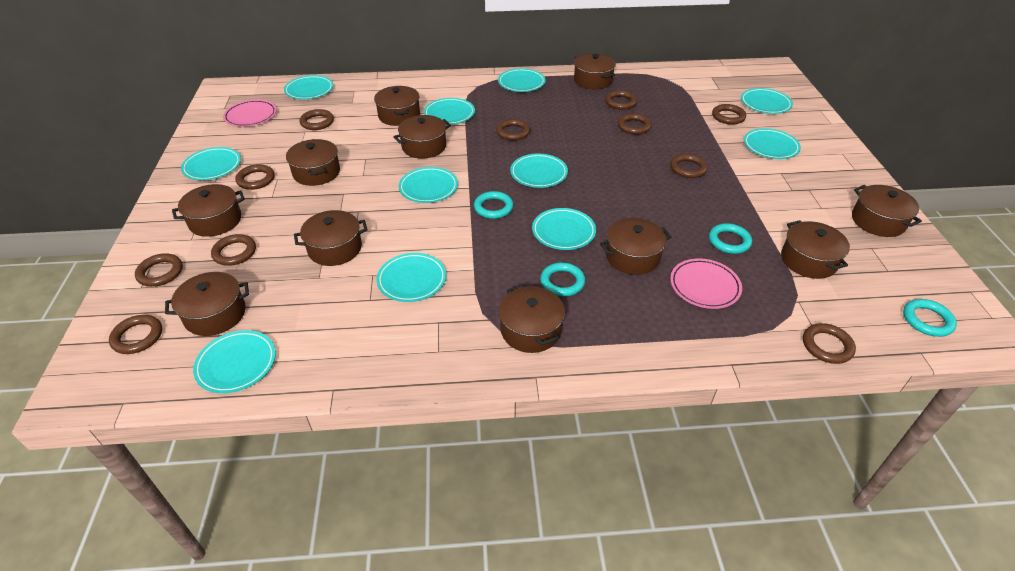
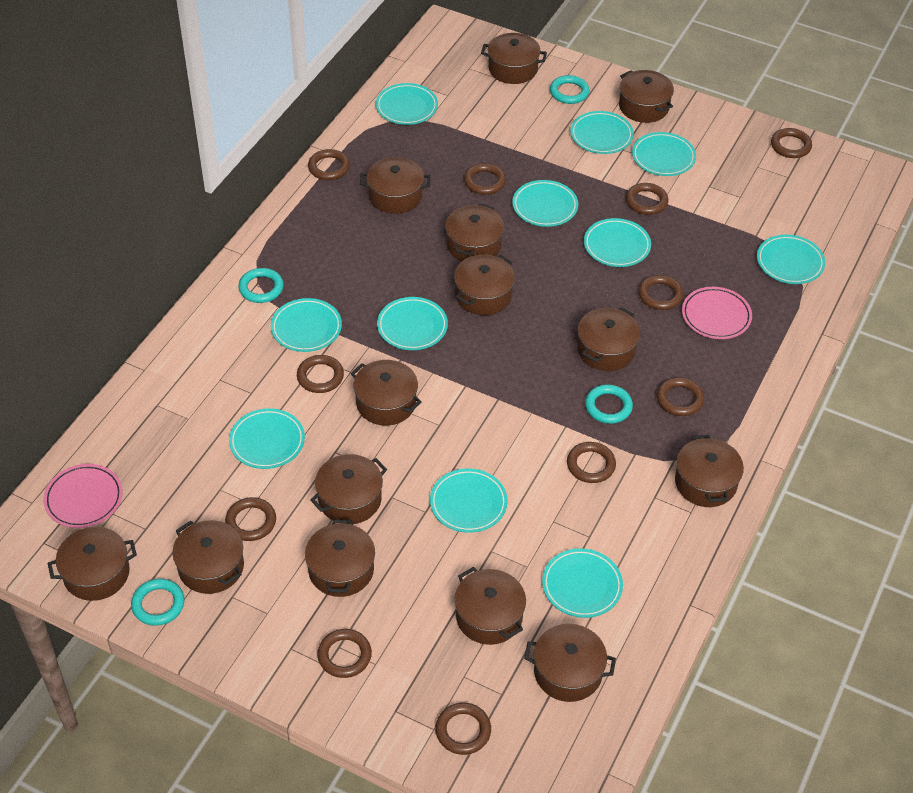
brown pot: 11 -> 14

